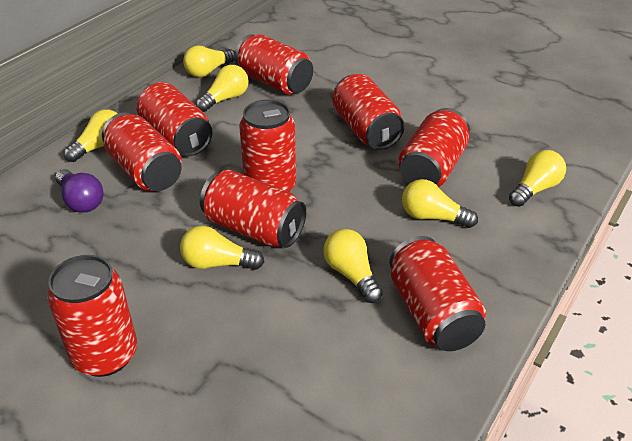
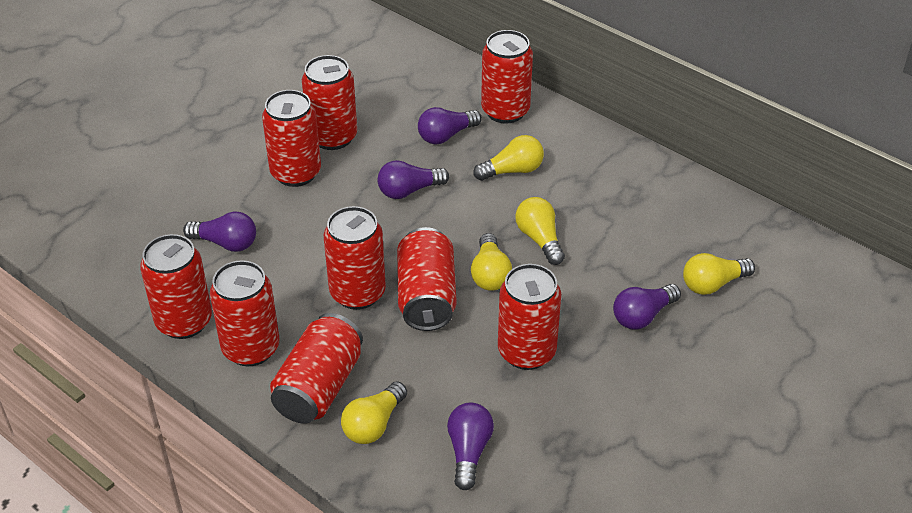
purple light bulb: 1 -> 5
yellow light bulb: 7 -> 5

